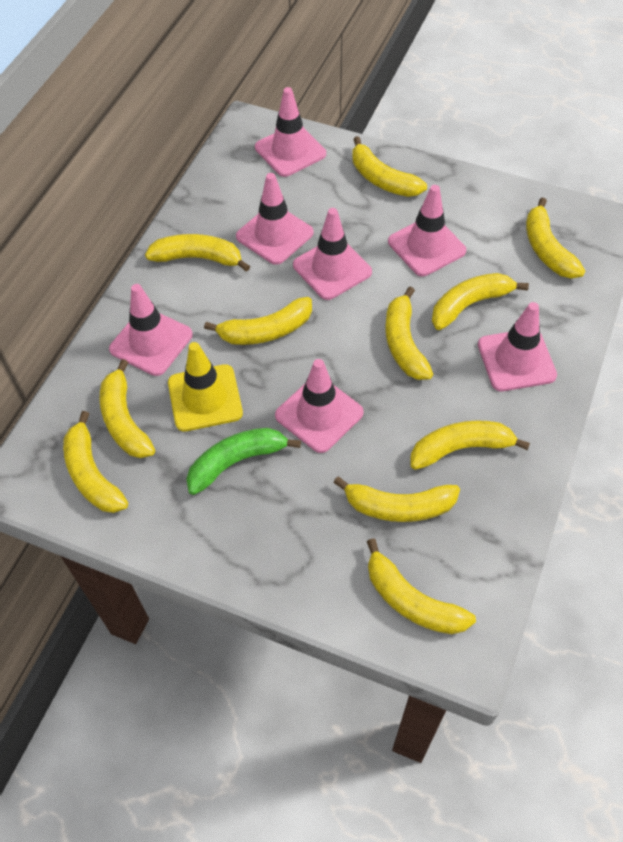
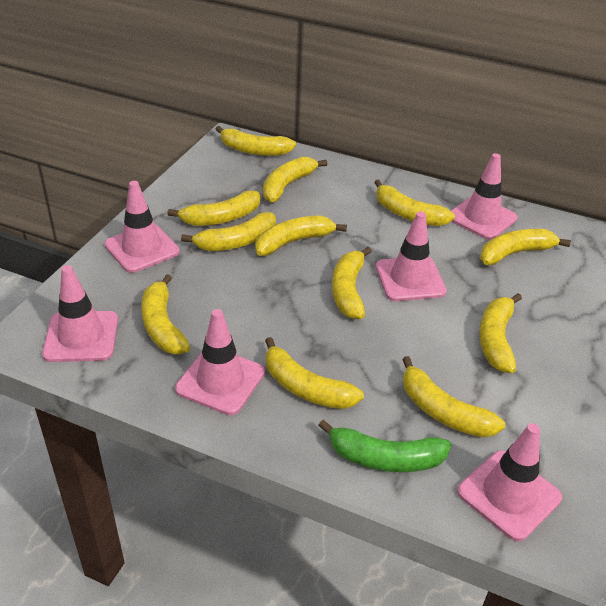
pink traffic cone: 7 -> 6
yellow banana: 11 -> 12
yellow traffic cone: 1 -> 0

